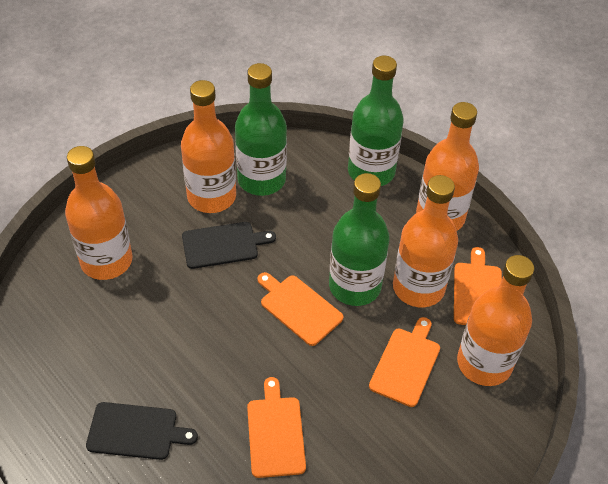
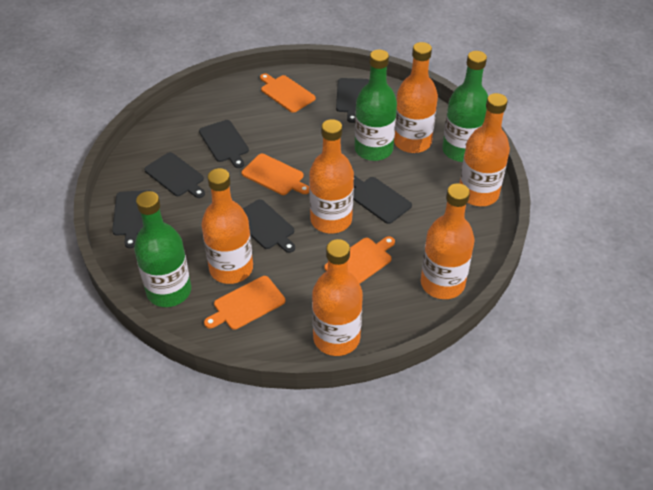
black cutting board: 2 -> 6
orange bottle: 5 -> 6

